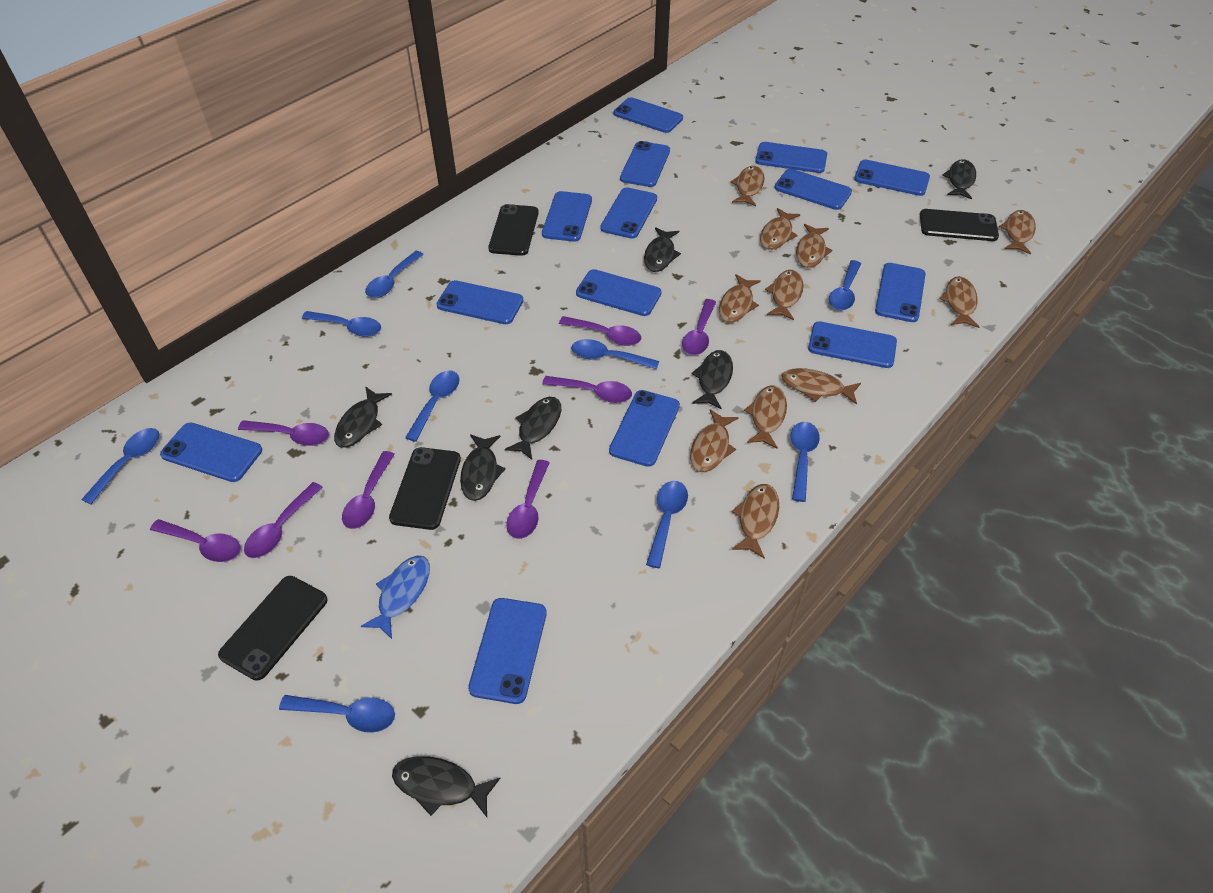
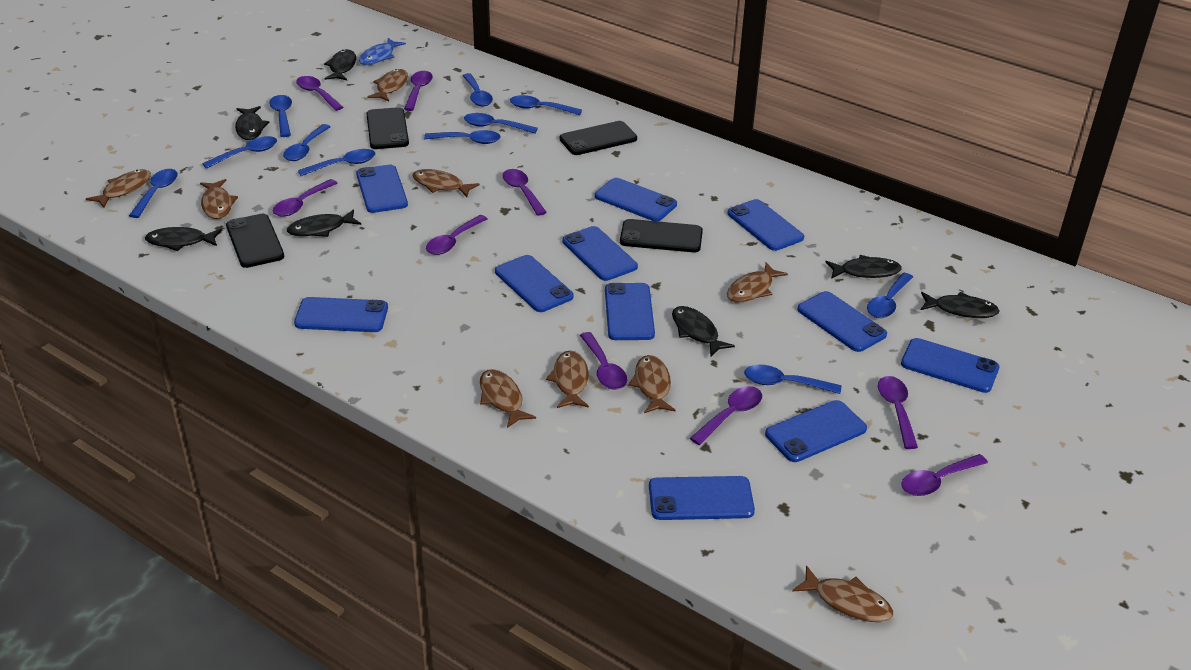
blue phone: 14 -> 11
blue spoon: 9 -> 11
brown fish: 11 -> 9
purple spoon: 8 -> 9

